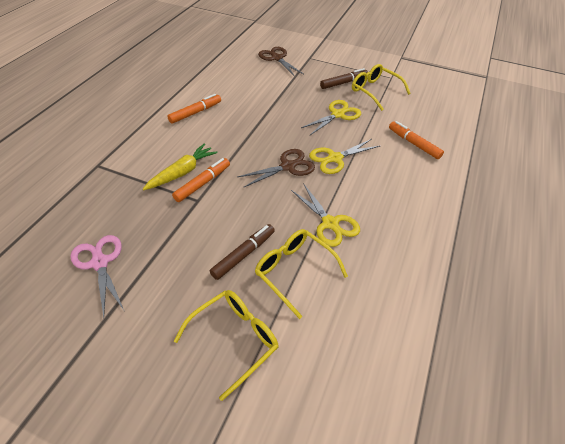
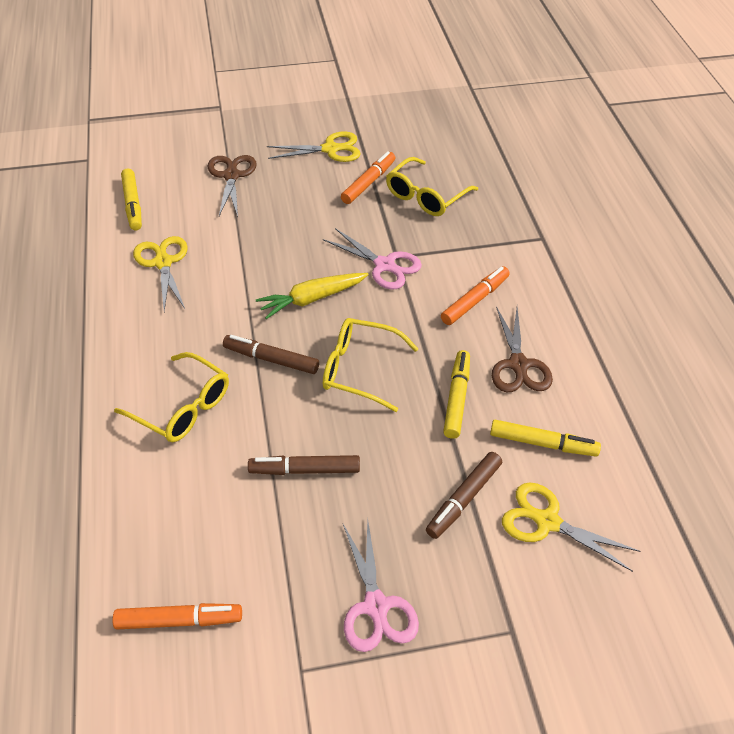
brown marker: 2 -> 3
pink scissors: 1 -> 2
yellow marker: 0 -> 3

